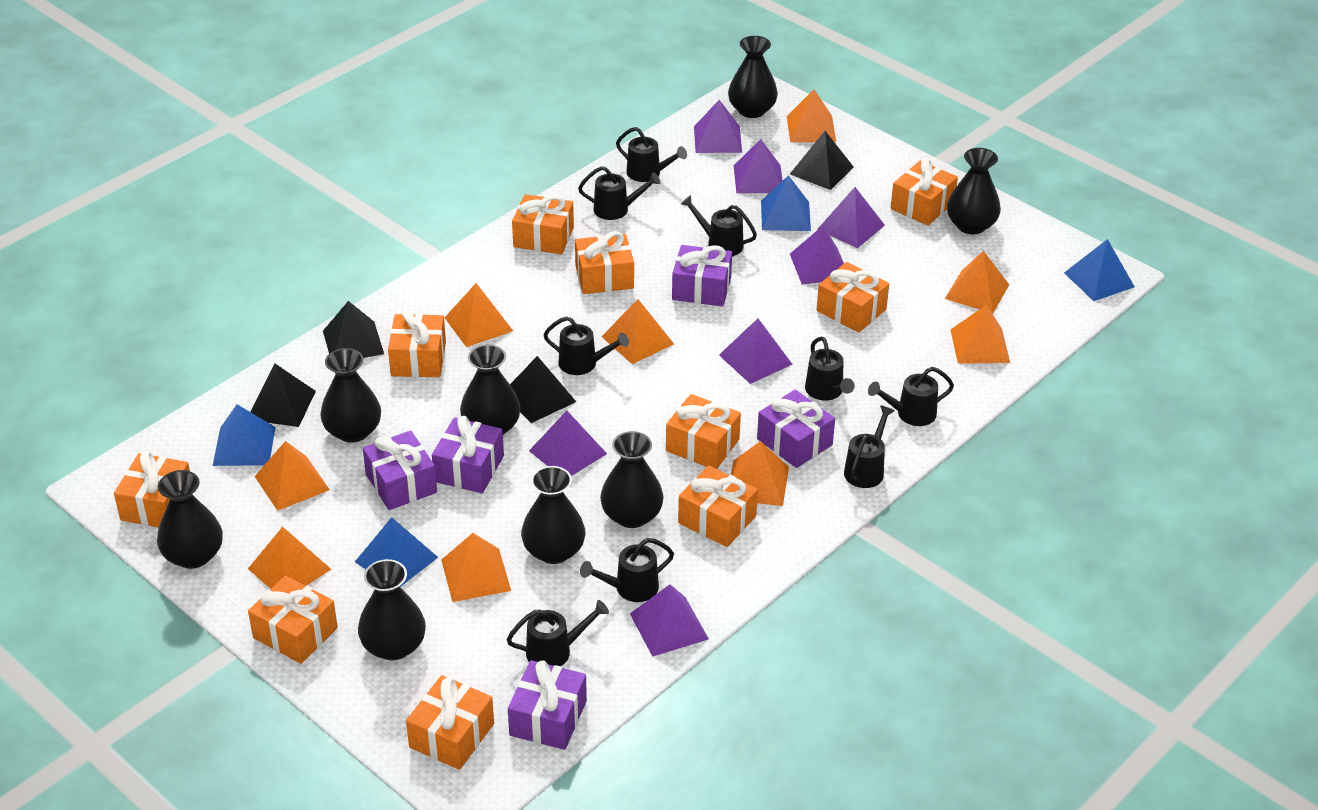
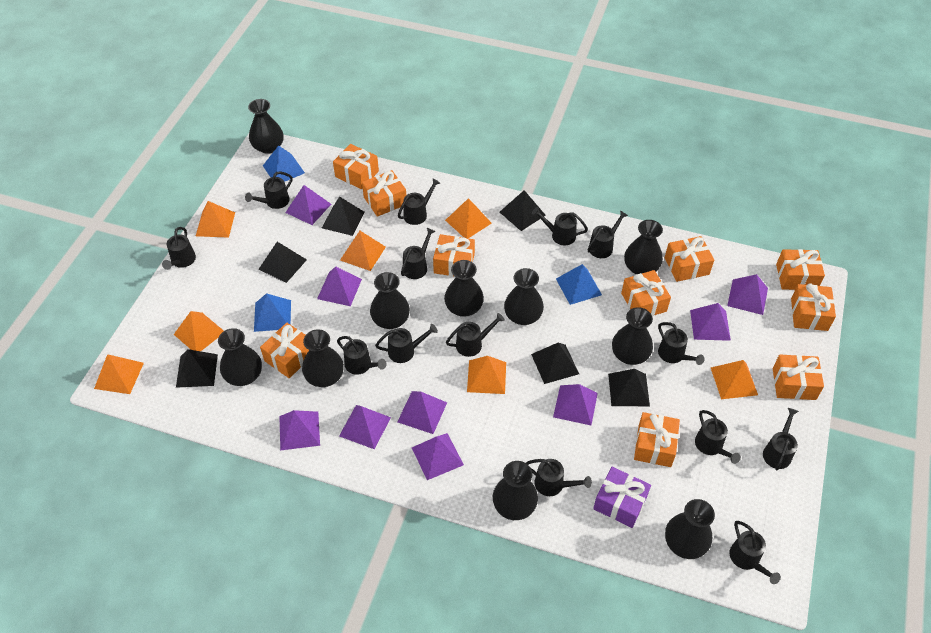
black pyramid: 4 -> 6
black vase: 8 -> 10
black watering can: 9 -> 14
blue pyramid: 4 -> 3
orange pyramid: 9 -> 7
purple gift: 5 -> 1
purple pyramid: 7 -> 9

